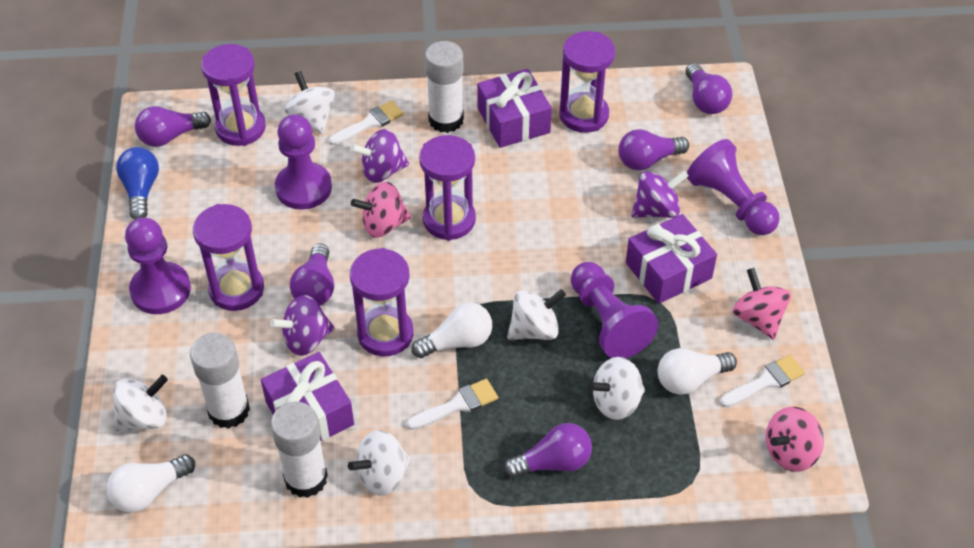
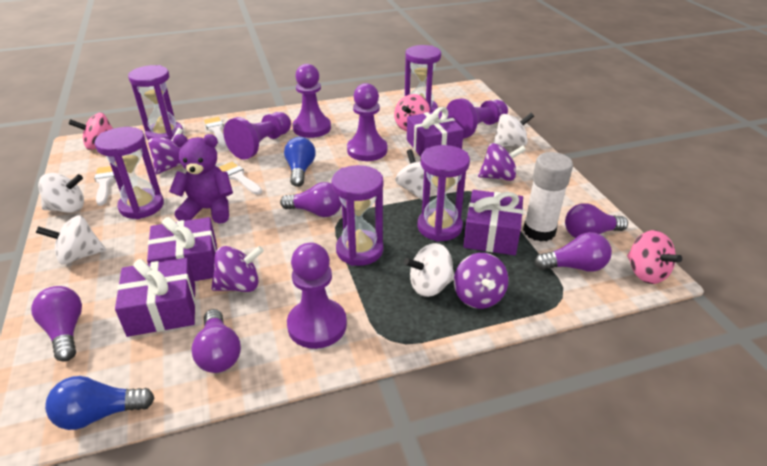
blue light bulb: 1 -> 2
purple gift: 3 -> 4
purple pawn: 4 -> 5
purple spinning top: 3 -> 4
purple teddy bear: 0 -> 1
white glue stick: 3 -> 1
white light bulb: 3 -> 0

